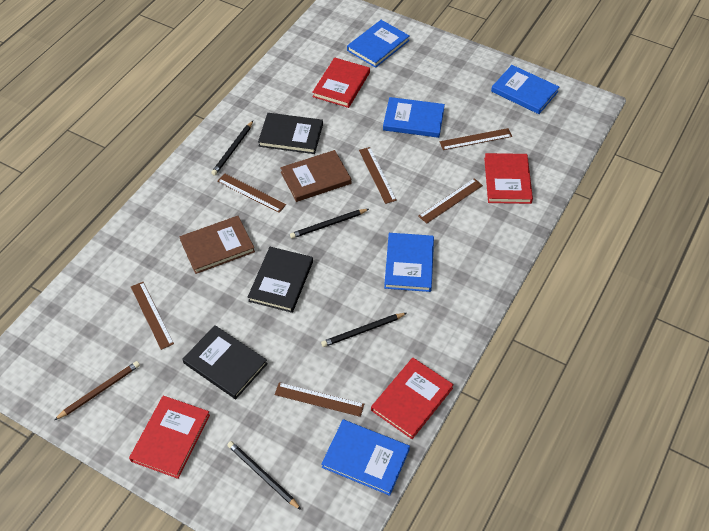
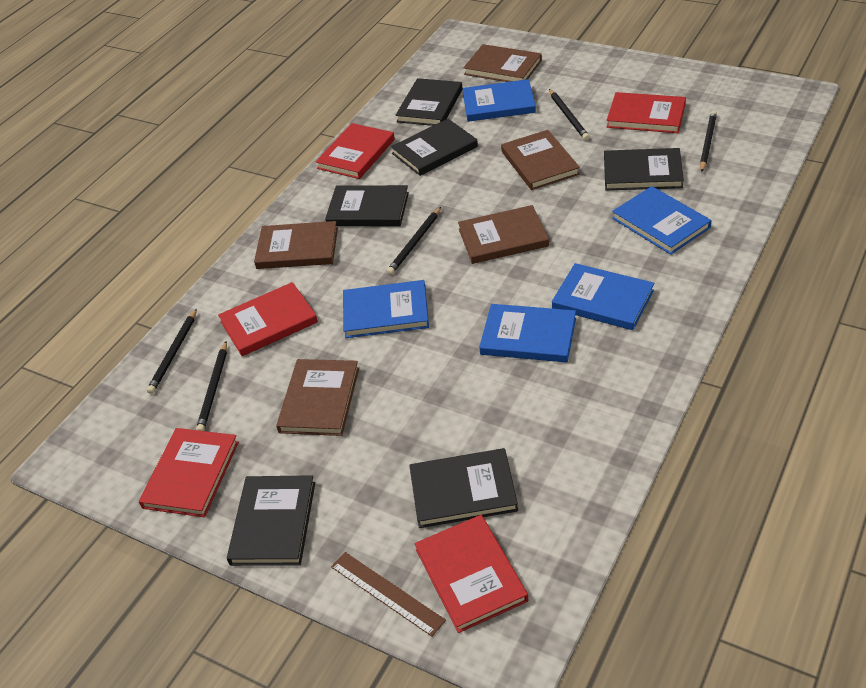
black book: 3 -> 6
black pencil: 4 -> 5
brown book: 2 -> 5
brown pencil: 1 -> 0
brown ruler: 6 -> 1
red book: 4 -> 5

